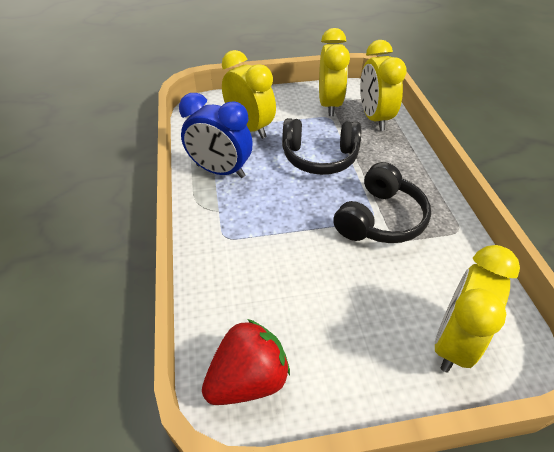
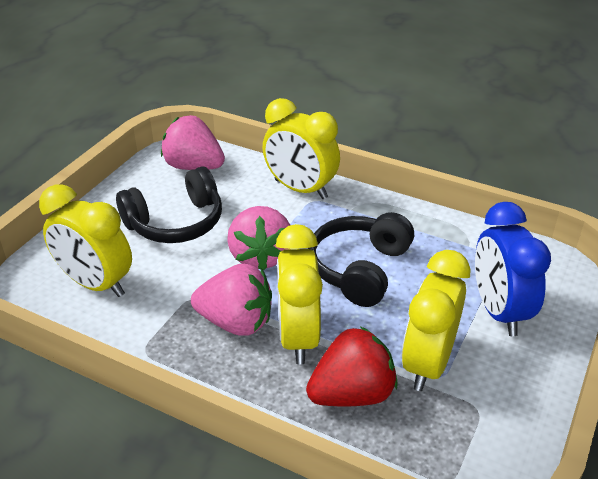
pink strawberry: 0 -> 3

